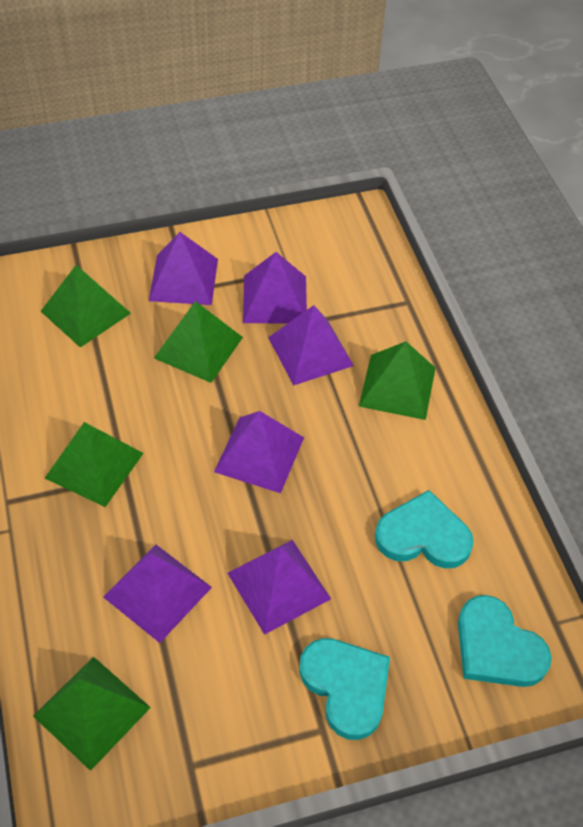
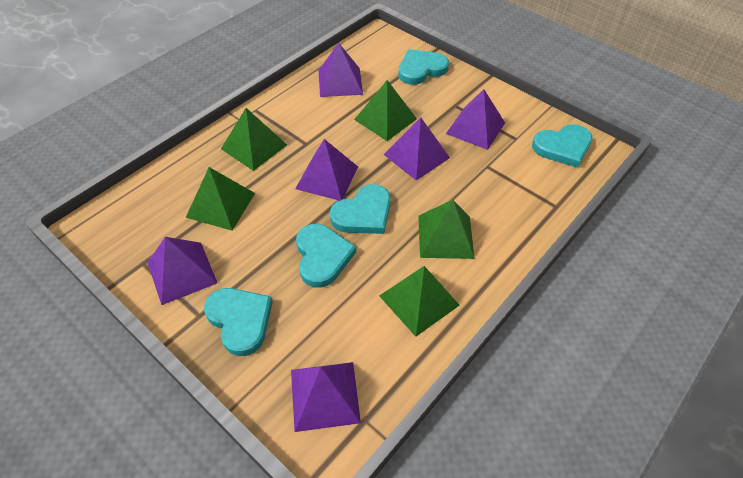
turquoise heart: 3 -> 5

